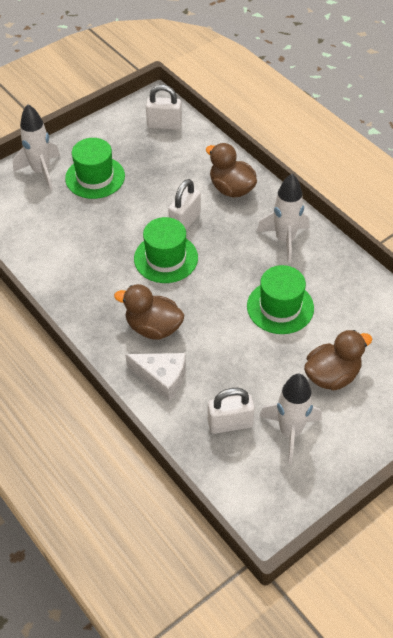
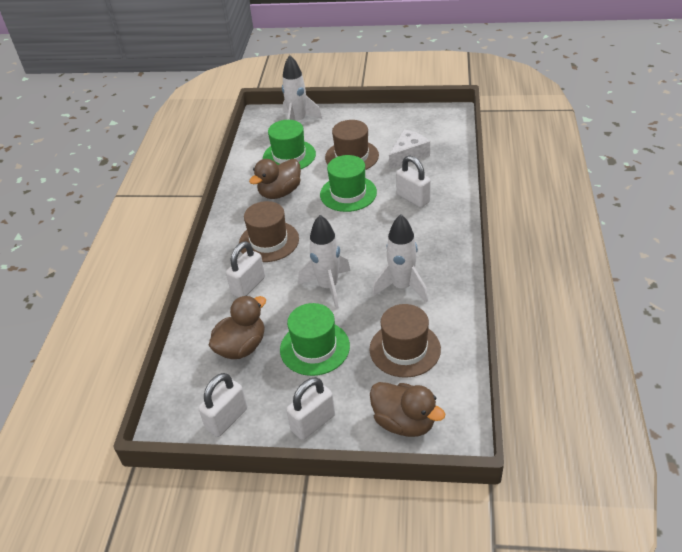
brown hat: 0 -> 3
white padlock: 3 -> 4

